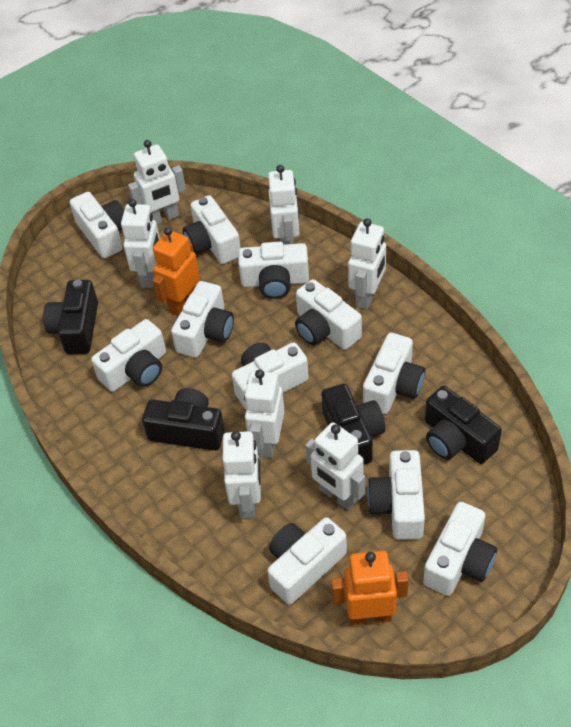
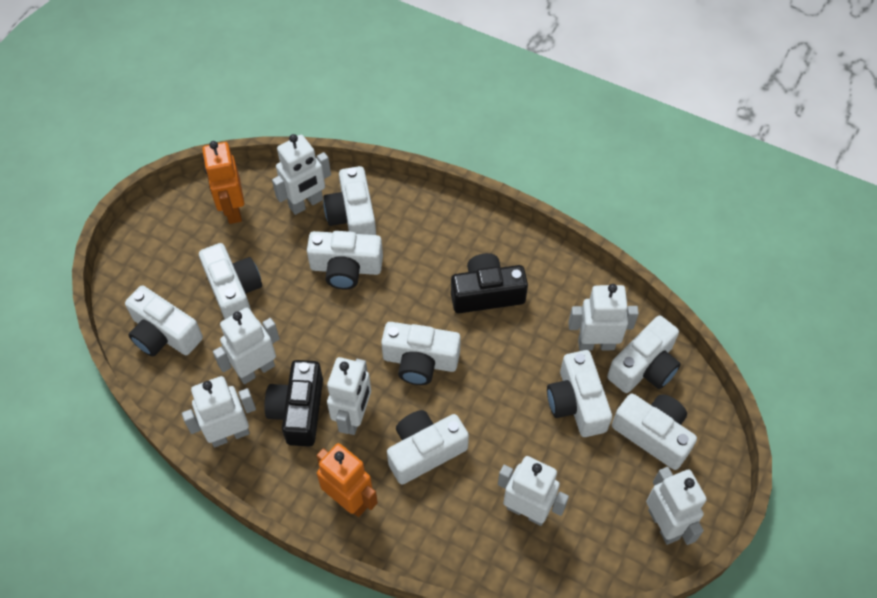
black camera: 4 -> 2
white camera: 11 -> 9

